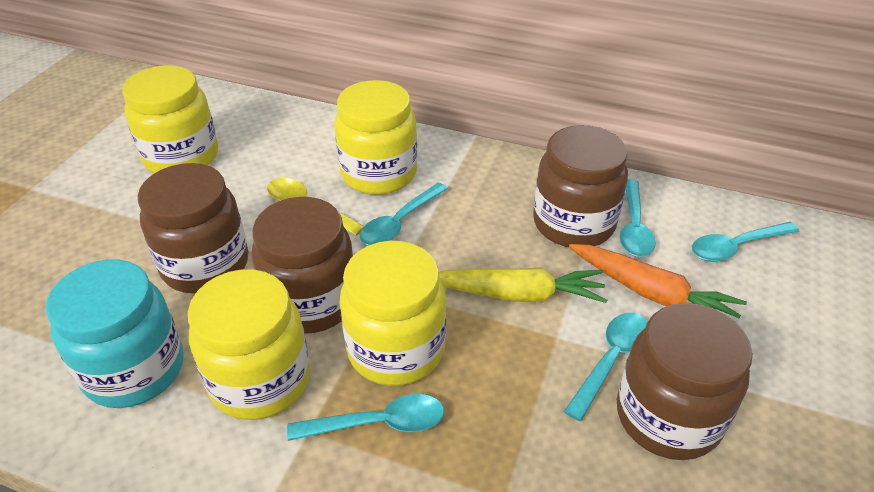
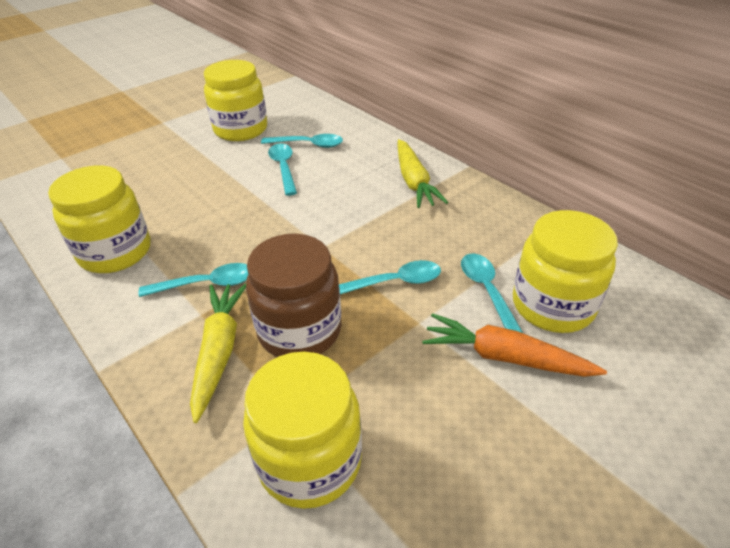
brown jar: 4 -> 1
turquoise jar: 1 -> 0
yellow carrot: 1 -> 2
yellow spoon: 1 -> 0

